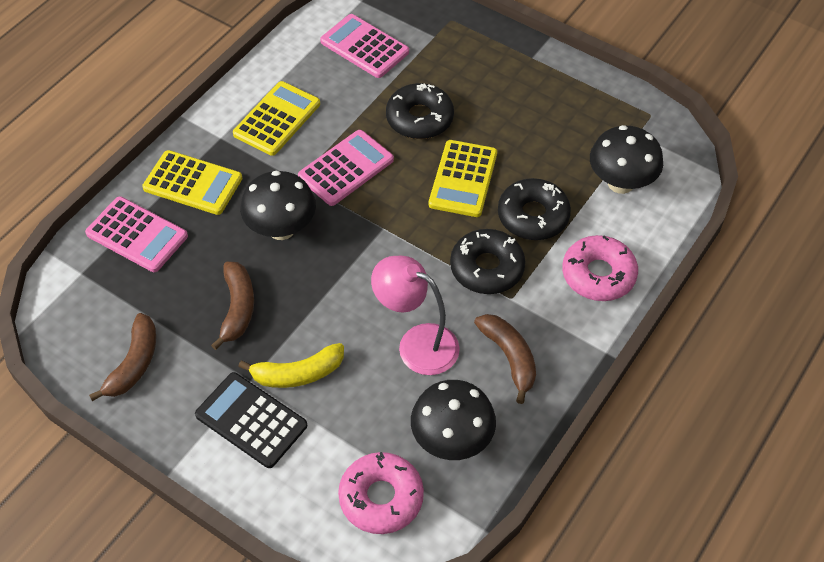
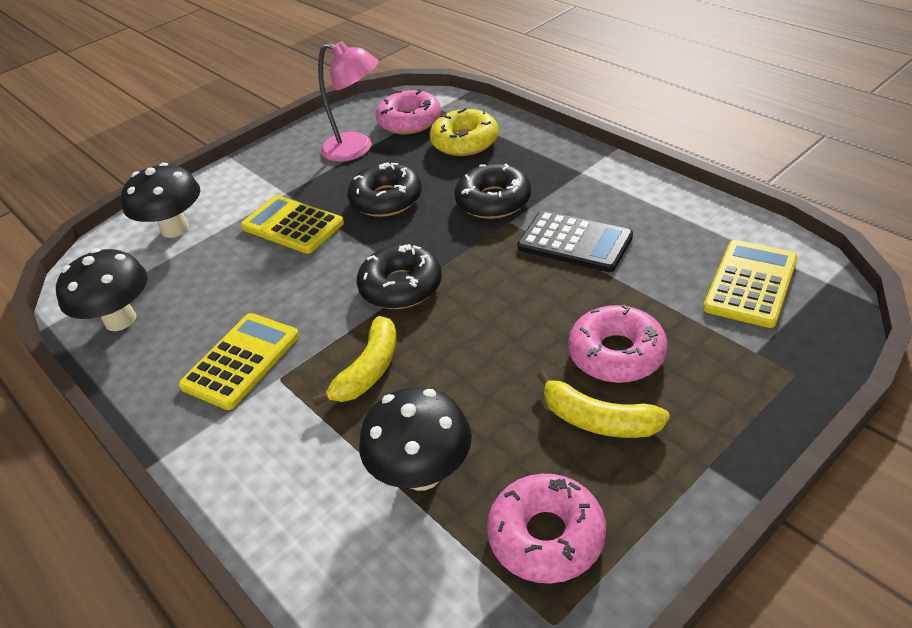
brown banana: 3 -> 0
pink calculator: 3 -> 0
pink donut: 2 -> 3
yellow banana: 1 -> 2
yellow donut: 0 -> 1

